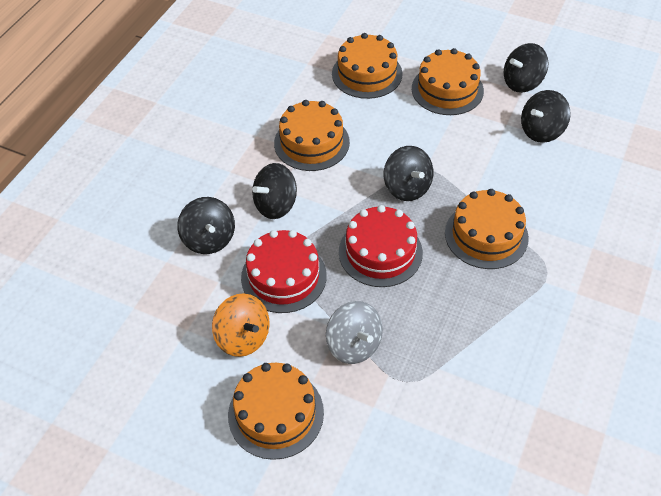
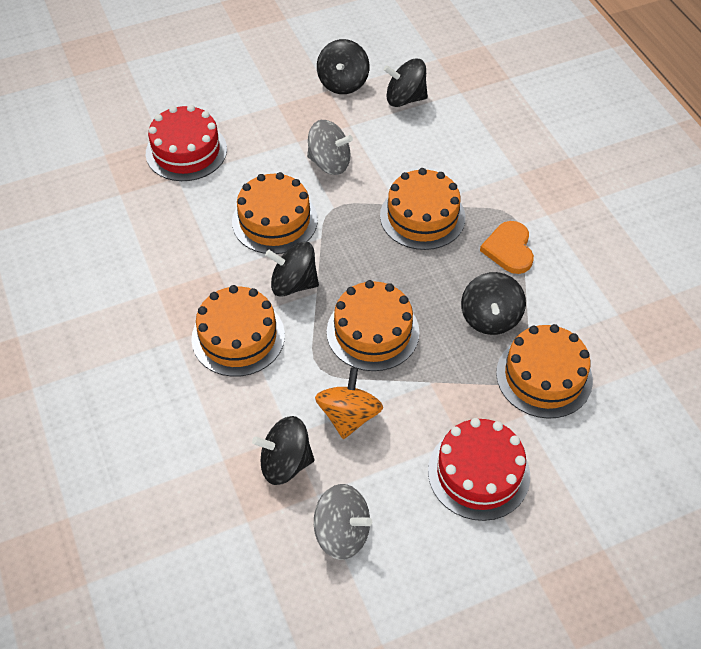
grey spinning top: 1 -> 2
orange heart: 0 -> 1

